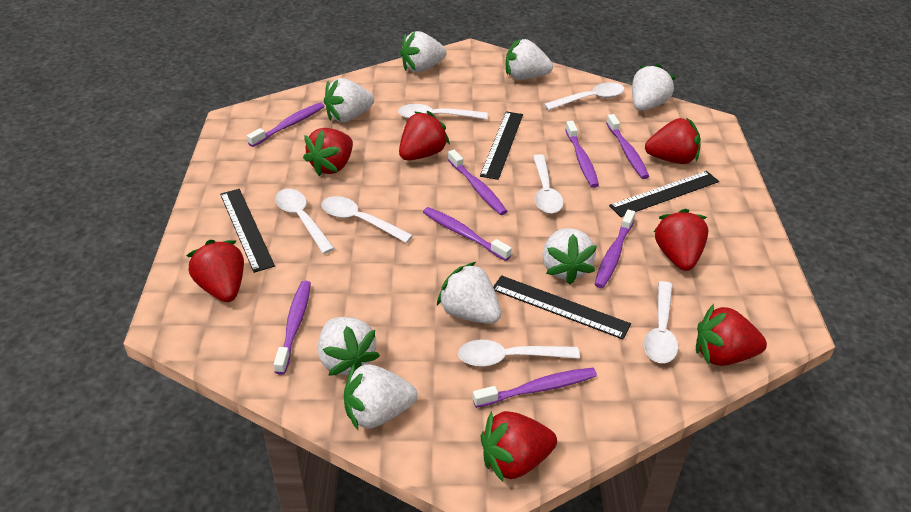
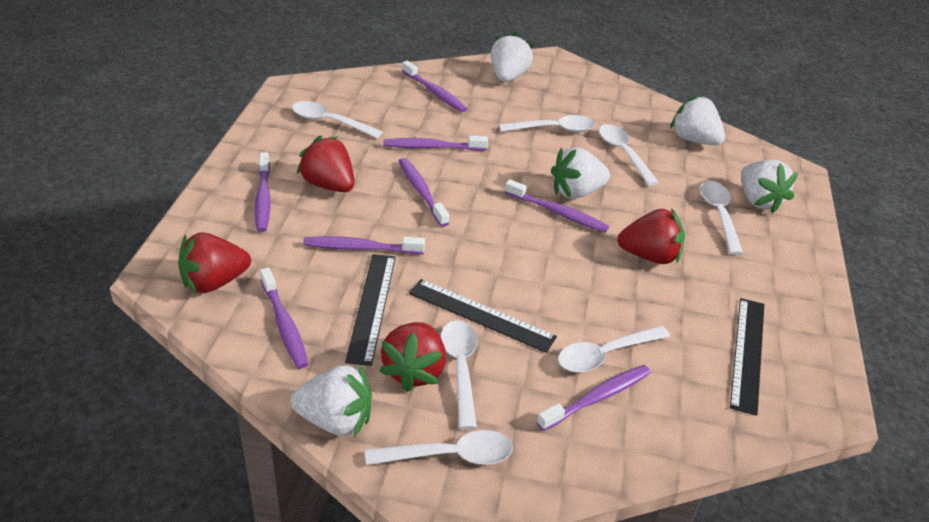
black ruler: 4 -> 3
red strawberry: 7 -> 4
white strawberry: 8 -> 5

